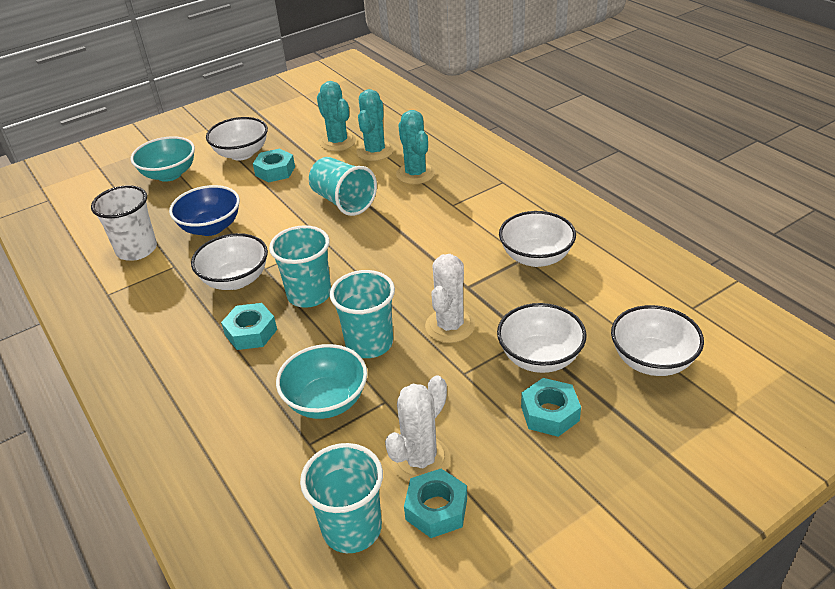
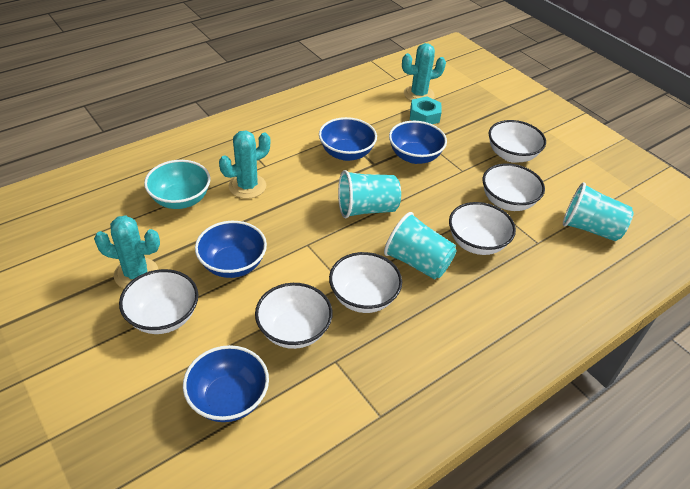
blue bowl: 1 -> 4
turquoise bowl: 2 -> 1
turquoise cup: 4 -> 3
turquoise nut: 4 -> 1
white bowl: 5 -> 6
white cactus: 2 -> 0
white cup: 1 -> 0

